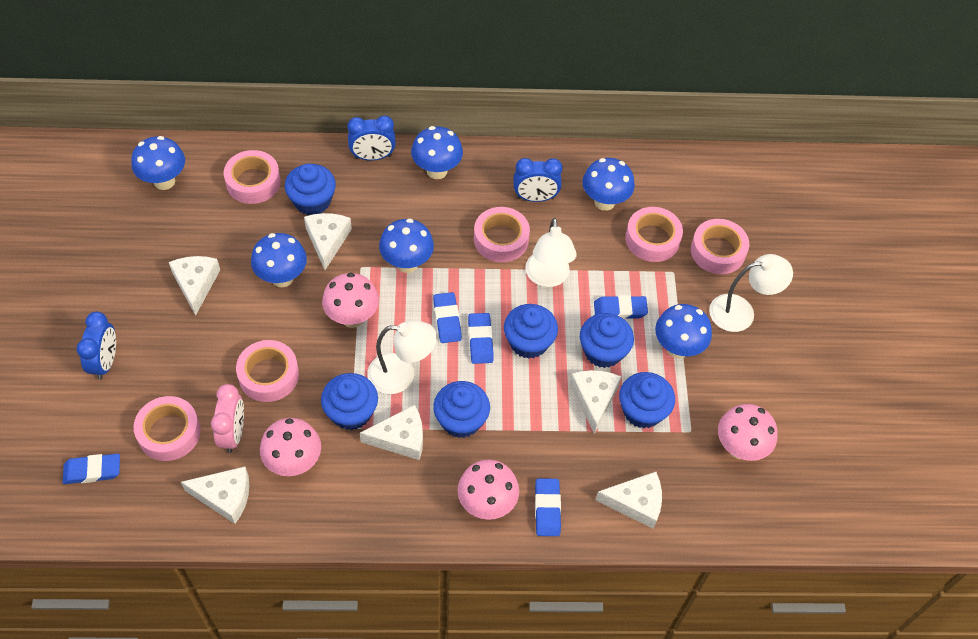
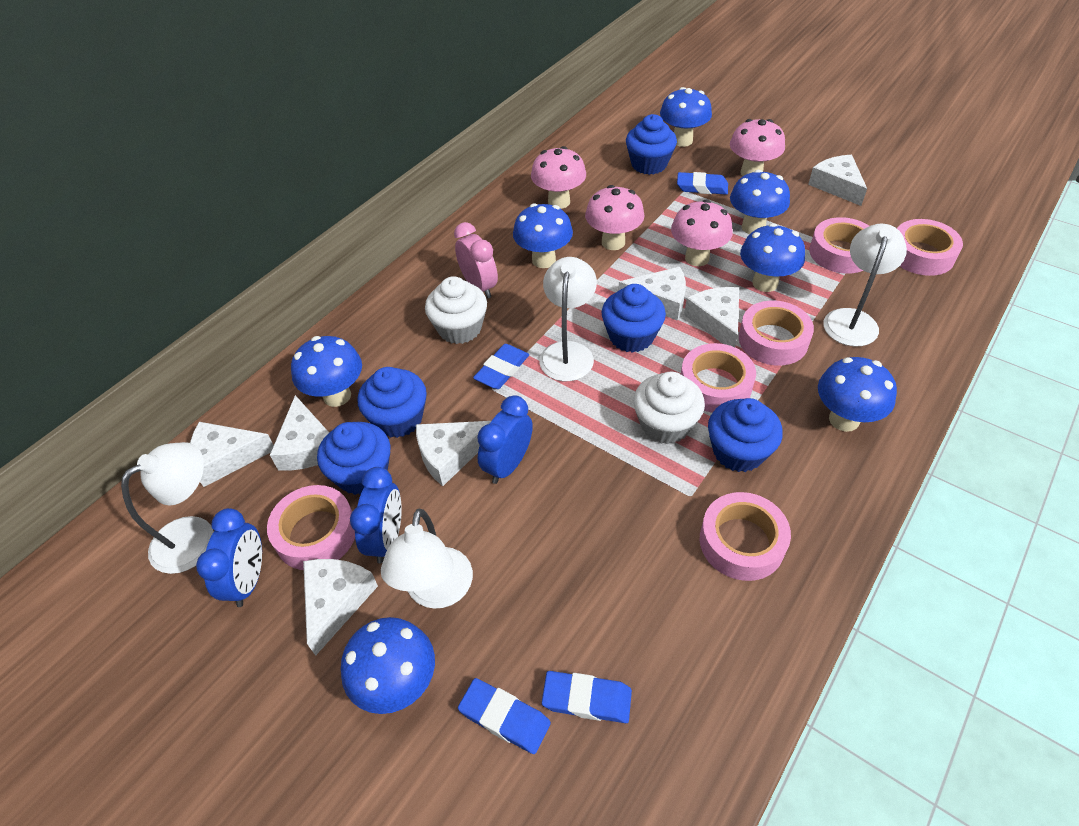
blue cupcake: 6 -> 5
blue eraser: 5 -> 4
blue mushroom: 6 -> 7
white cheese: 6 -> 7
white cupcake: 0 -> 2
white lamp: 3 -> 4

